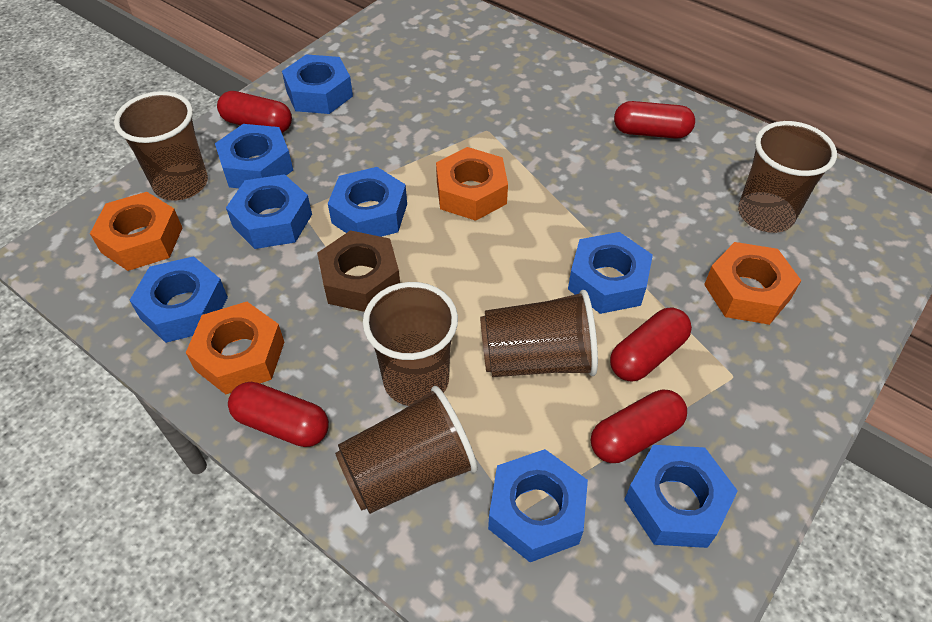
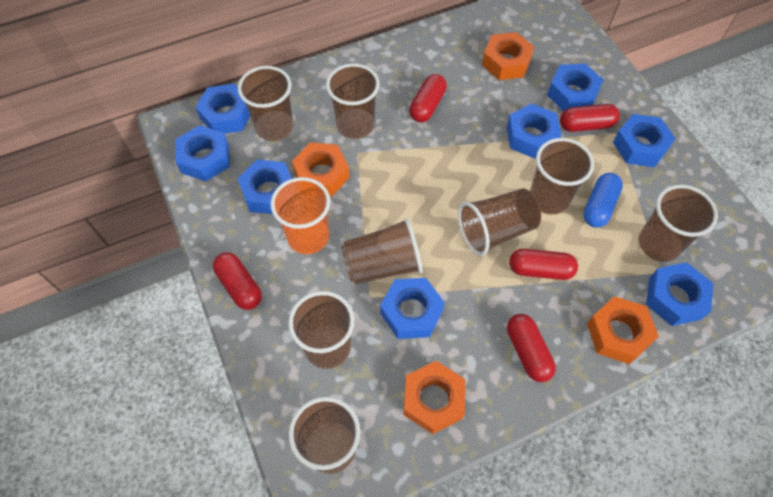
blue capsule: 0 -> 1
brown cup: 5 -> 8
brown nut: 1 -> 0
orange cup: 0 -> 1

